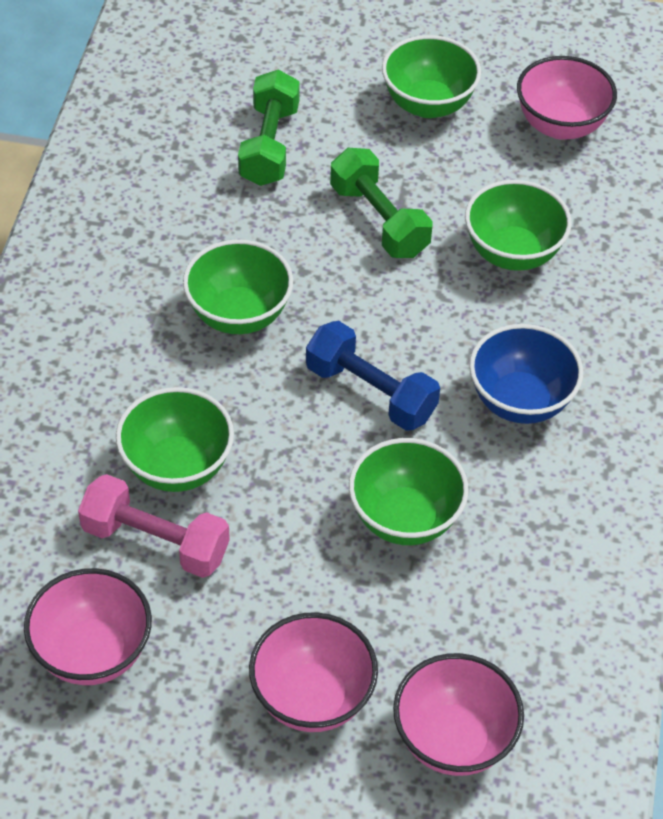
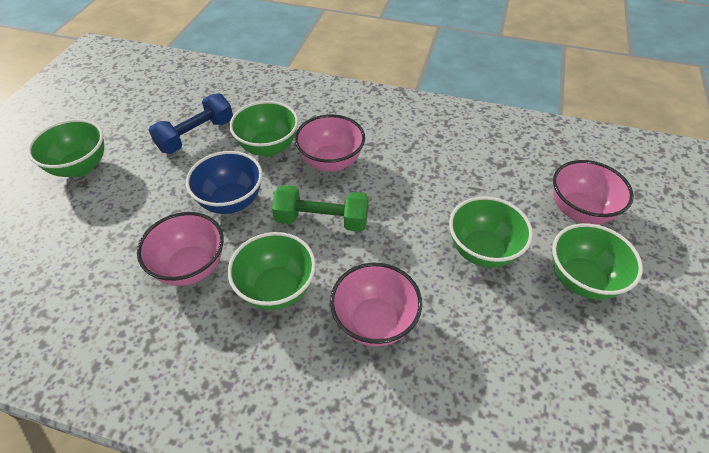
green dumbbell: 2 -> 1
pink dumbbell: 1 -> 0

